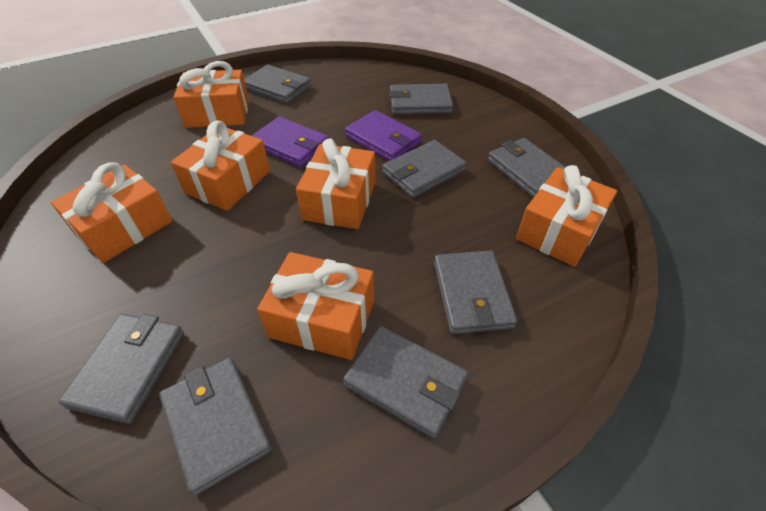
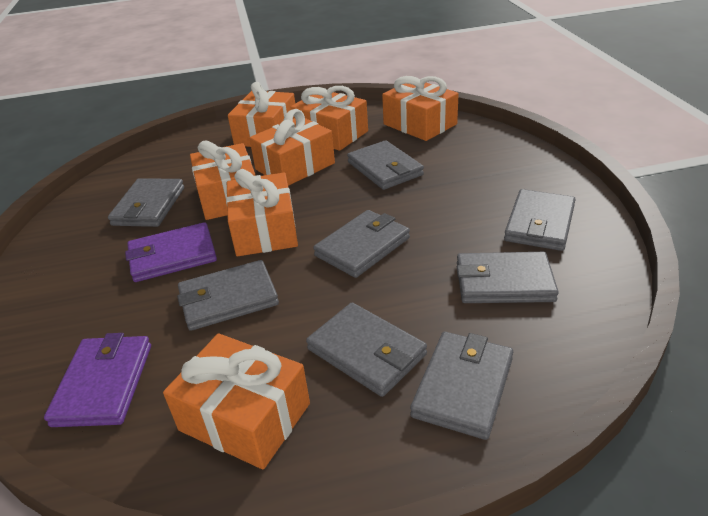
orange gift: 6 -> 7

